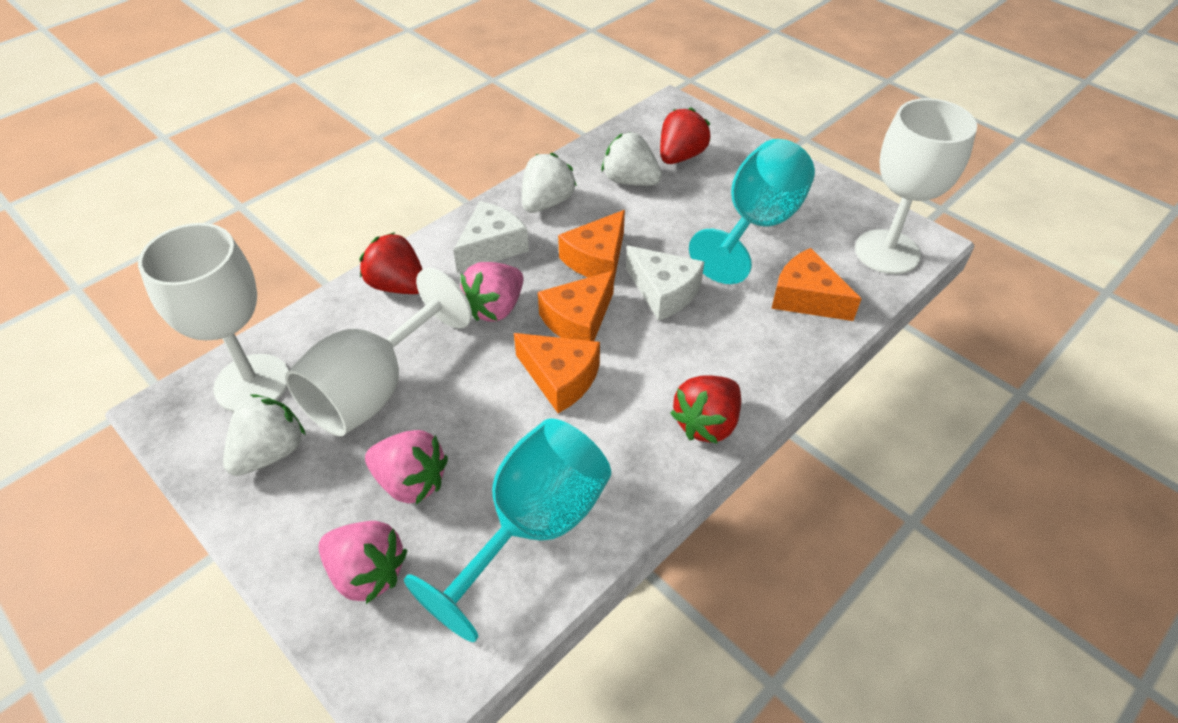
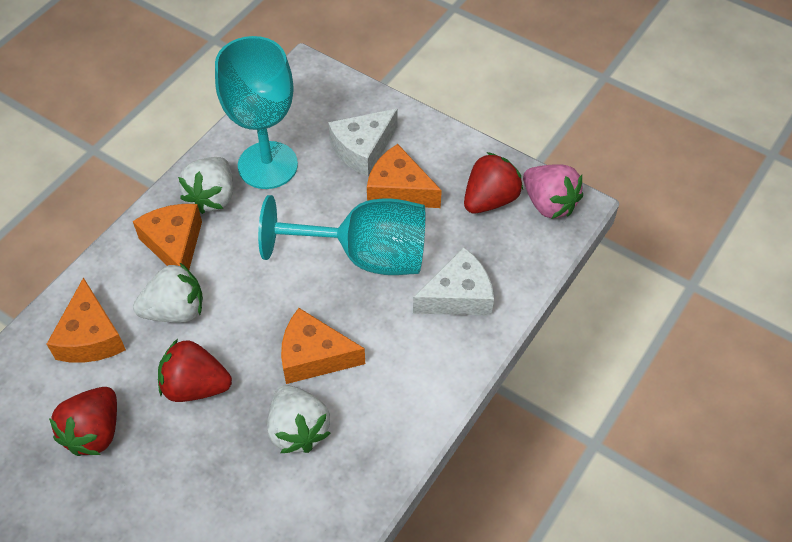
pink strawberry: 3 -> 1
white goblet: 3 -> 0

